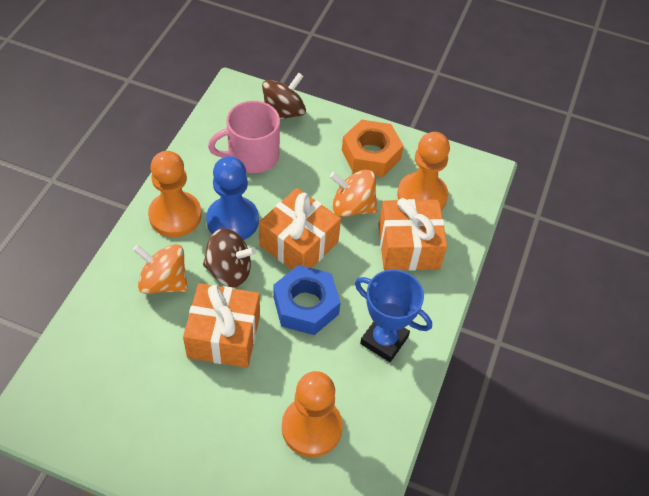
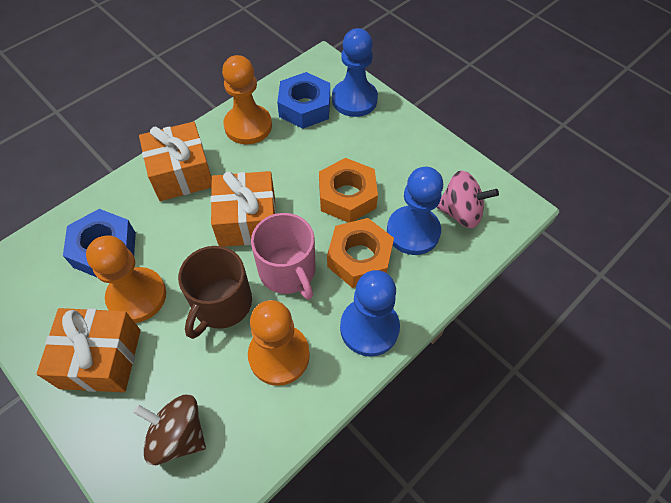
blue nut: 1 -> 2
blue pawn: 1 -> 3
blue trophy: 1 -> 0
brown mug: 0 -> 1
brown spinning top: 2 -> 1
orange nut: 1 -> 2
orange spinning top: 2 -> 0
pink spinning top: 0 -> 1

